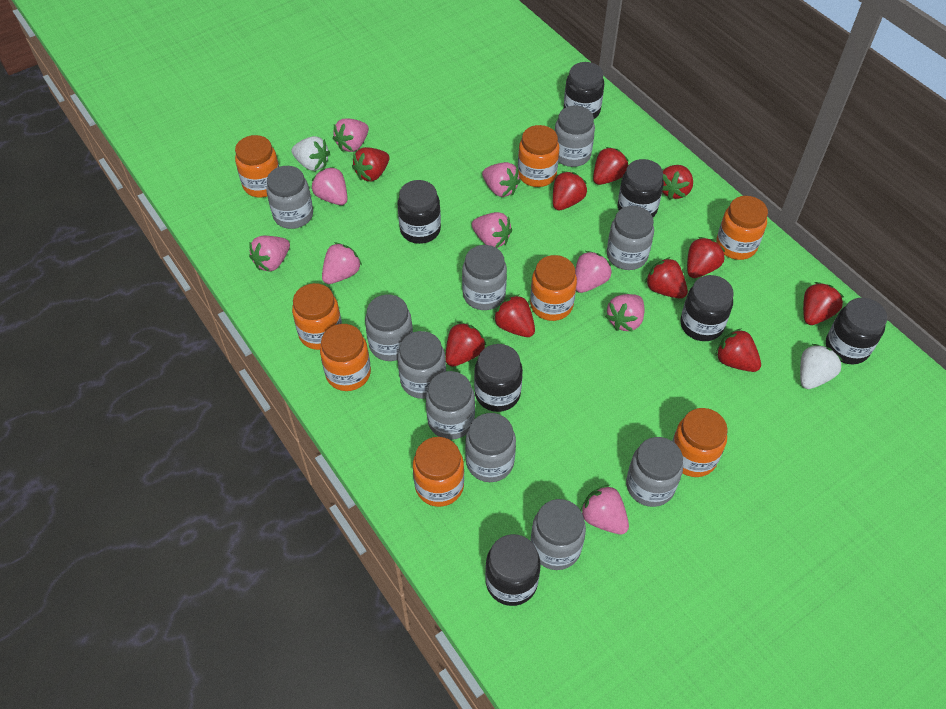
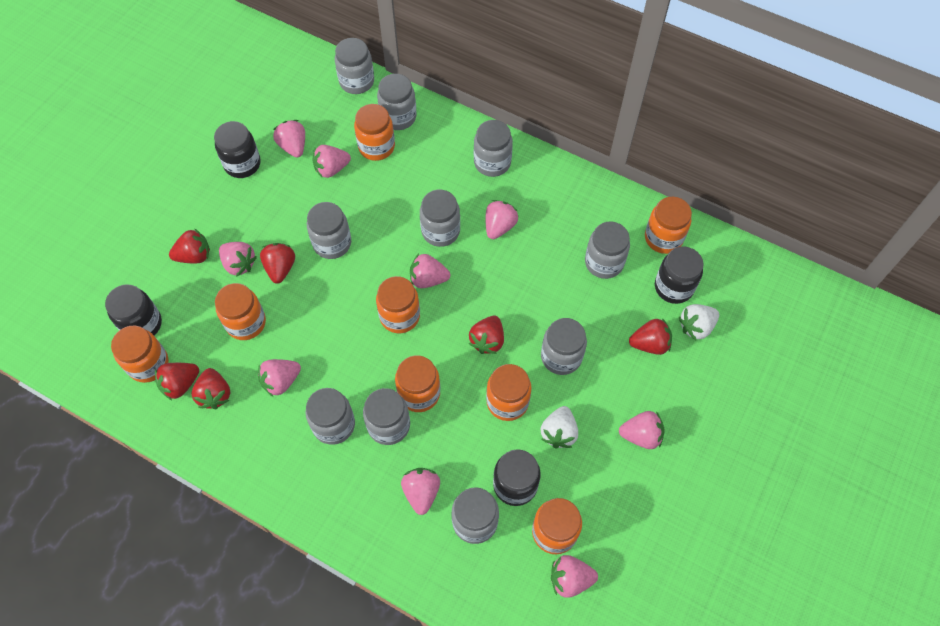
black jar: 7 -> 4
red strawberry: 10 -> 6

